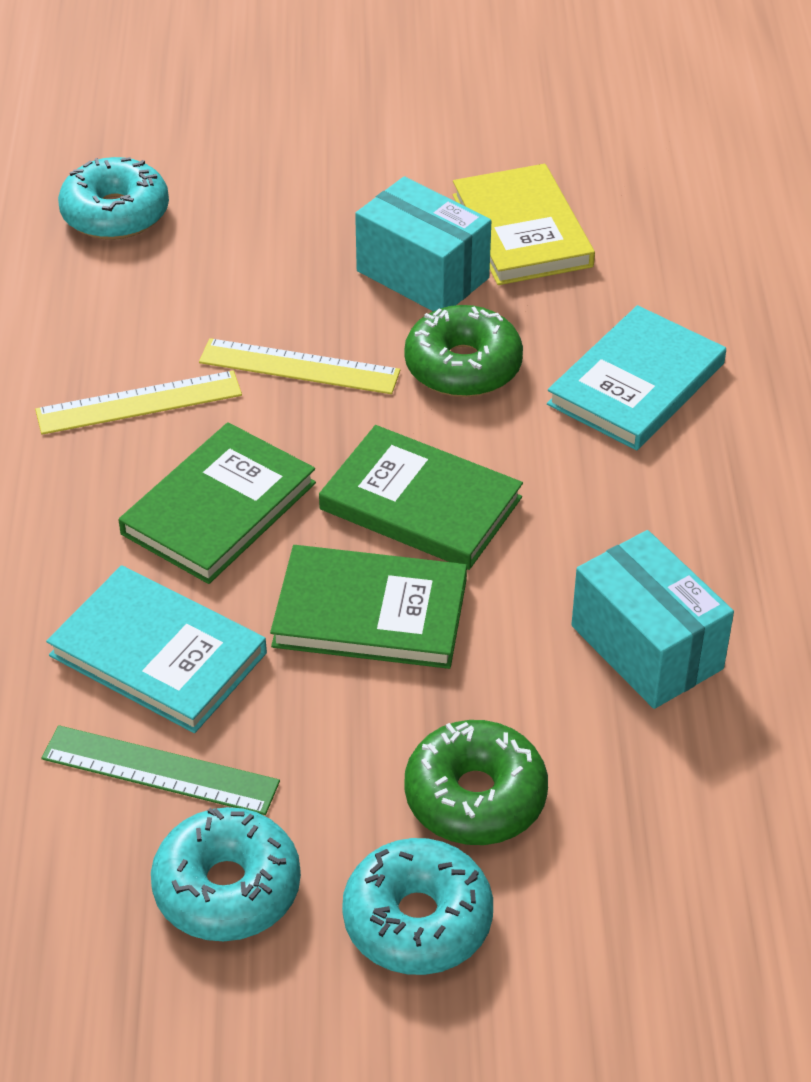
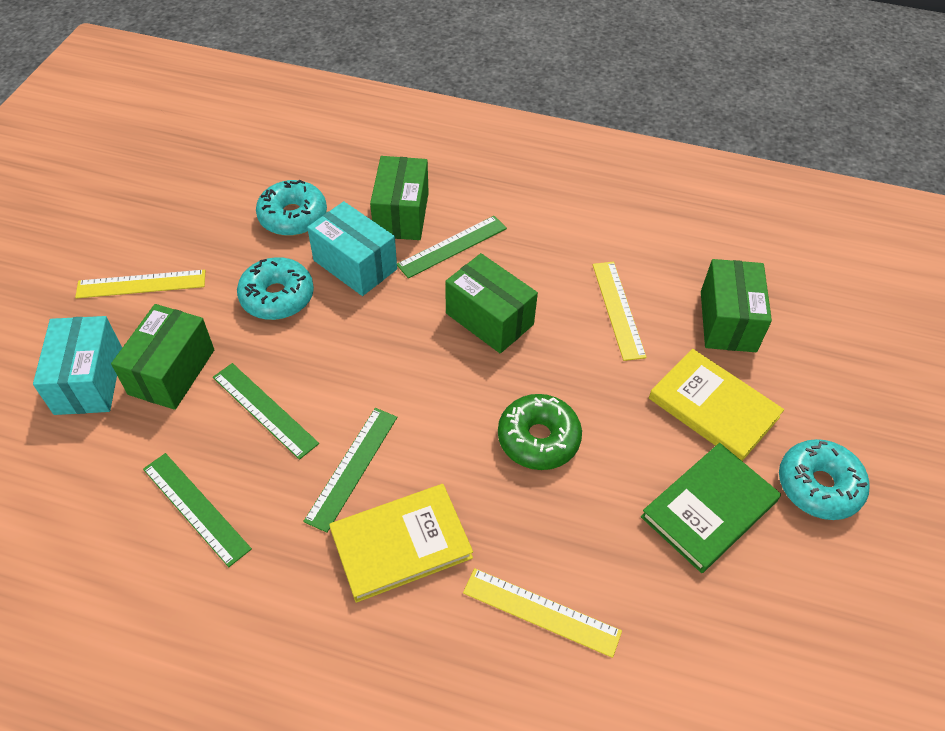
green book: 3 -> 1
green box: 0 -> 4
green donut: 2 -> 1
green ruler: 1 -> 4
turquoise book: 2 -> 0
yellow book: 1 -> 2
yellow ruler: 2 -> 3

